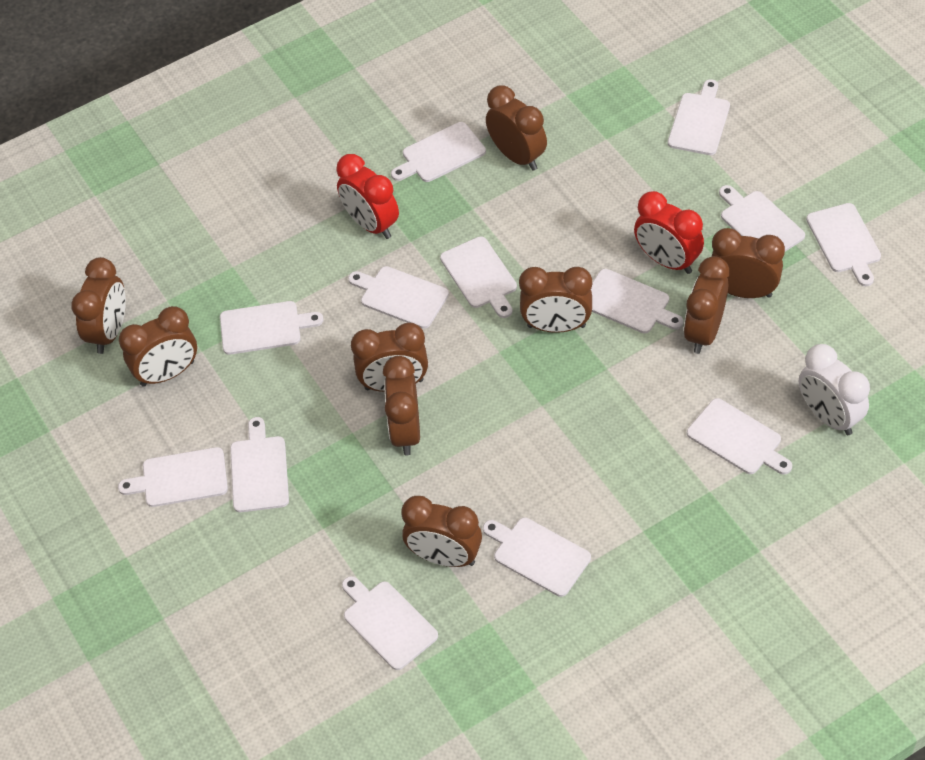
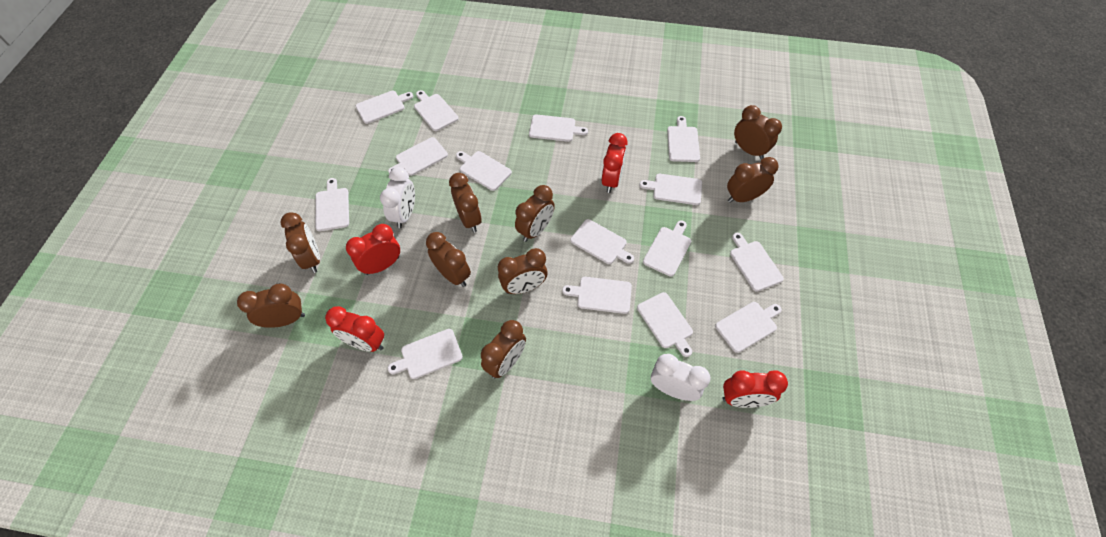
red clock: 2 -> 4
white clock: 1 -> 2
white cutting board: 13 -> 15

